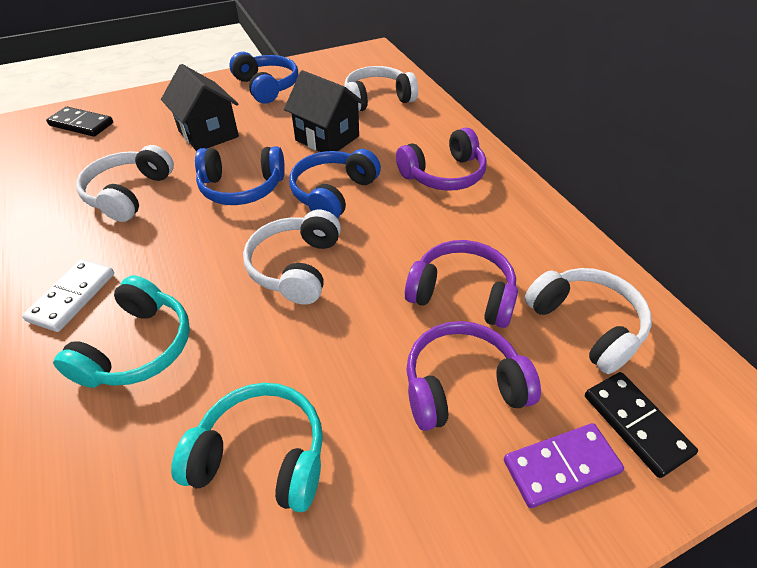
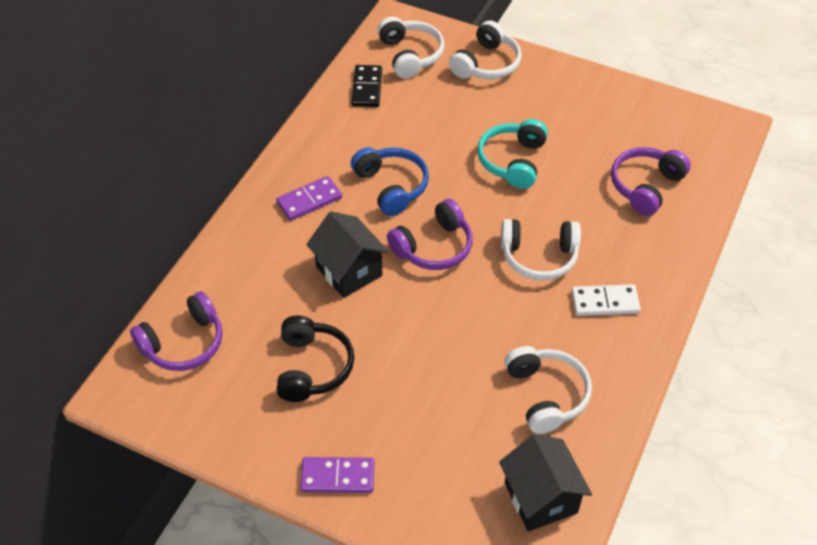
black domino: 2 -> 1
black headphones: 0 -> 1
blue headphones: 3 -> 1
purple domino: 1 -> 2
turquoise headphones: 2 -> 1

